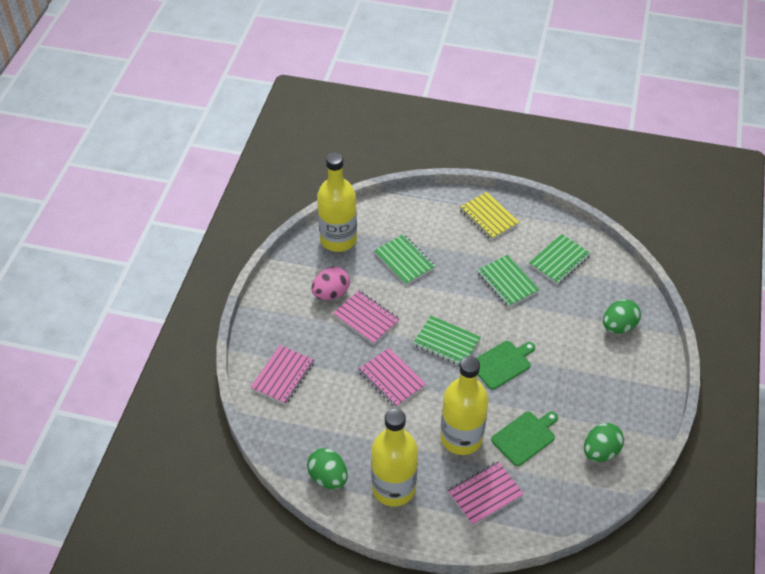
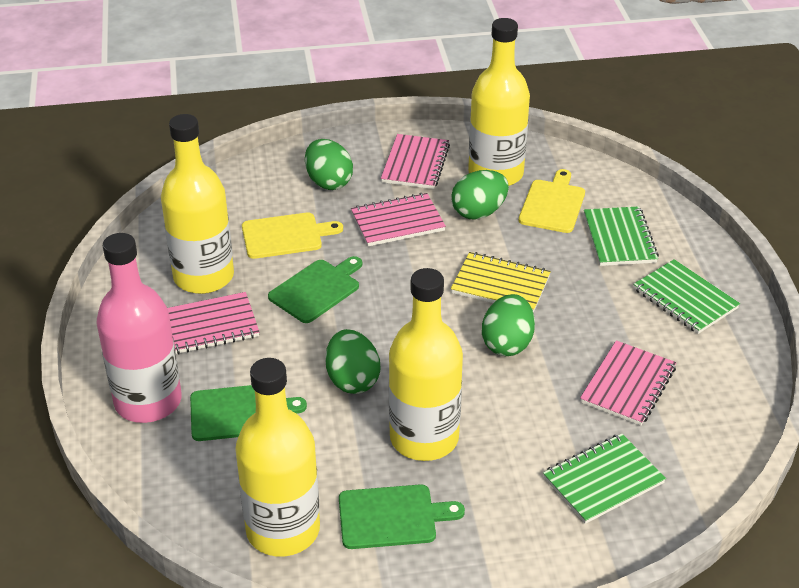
green cutting board: 2 -> 3
green egg: 3 -> 4
green notebook: 4 -> 3
pink bottle: 0 -> 1
pink egg: 1 -> 0
yellow bottle: 3 -> 4
yellow cutting board: 0 -> 2

